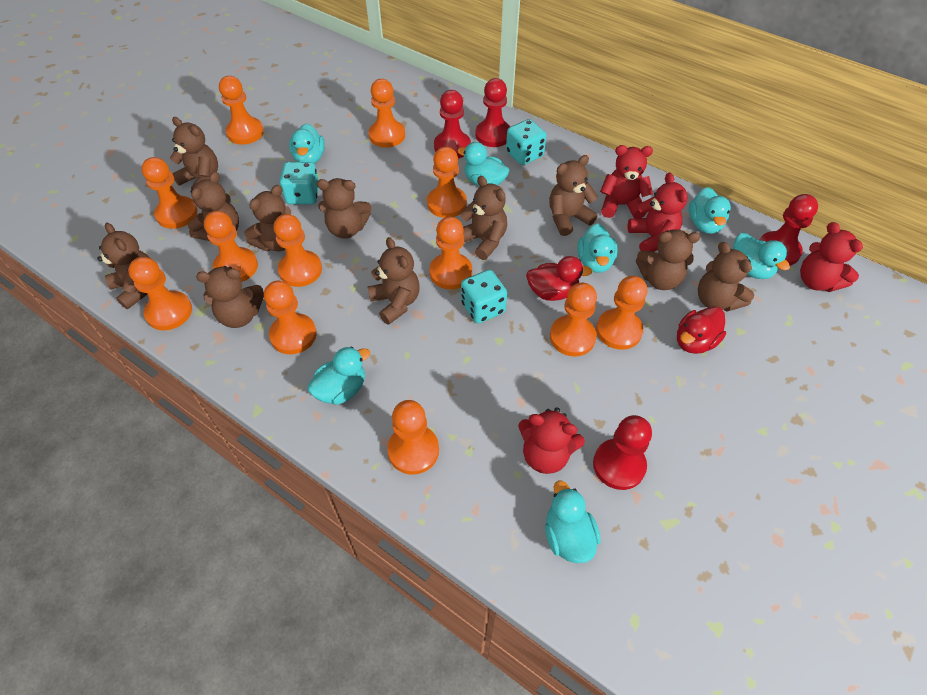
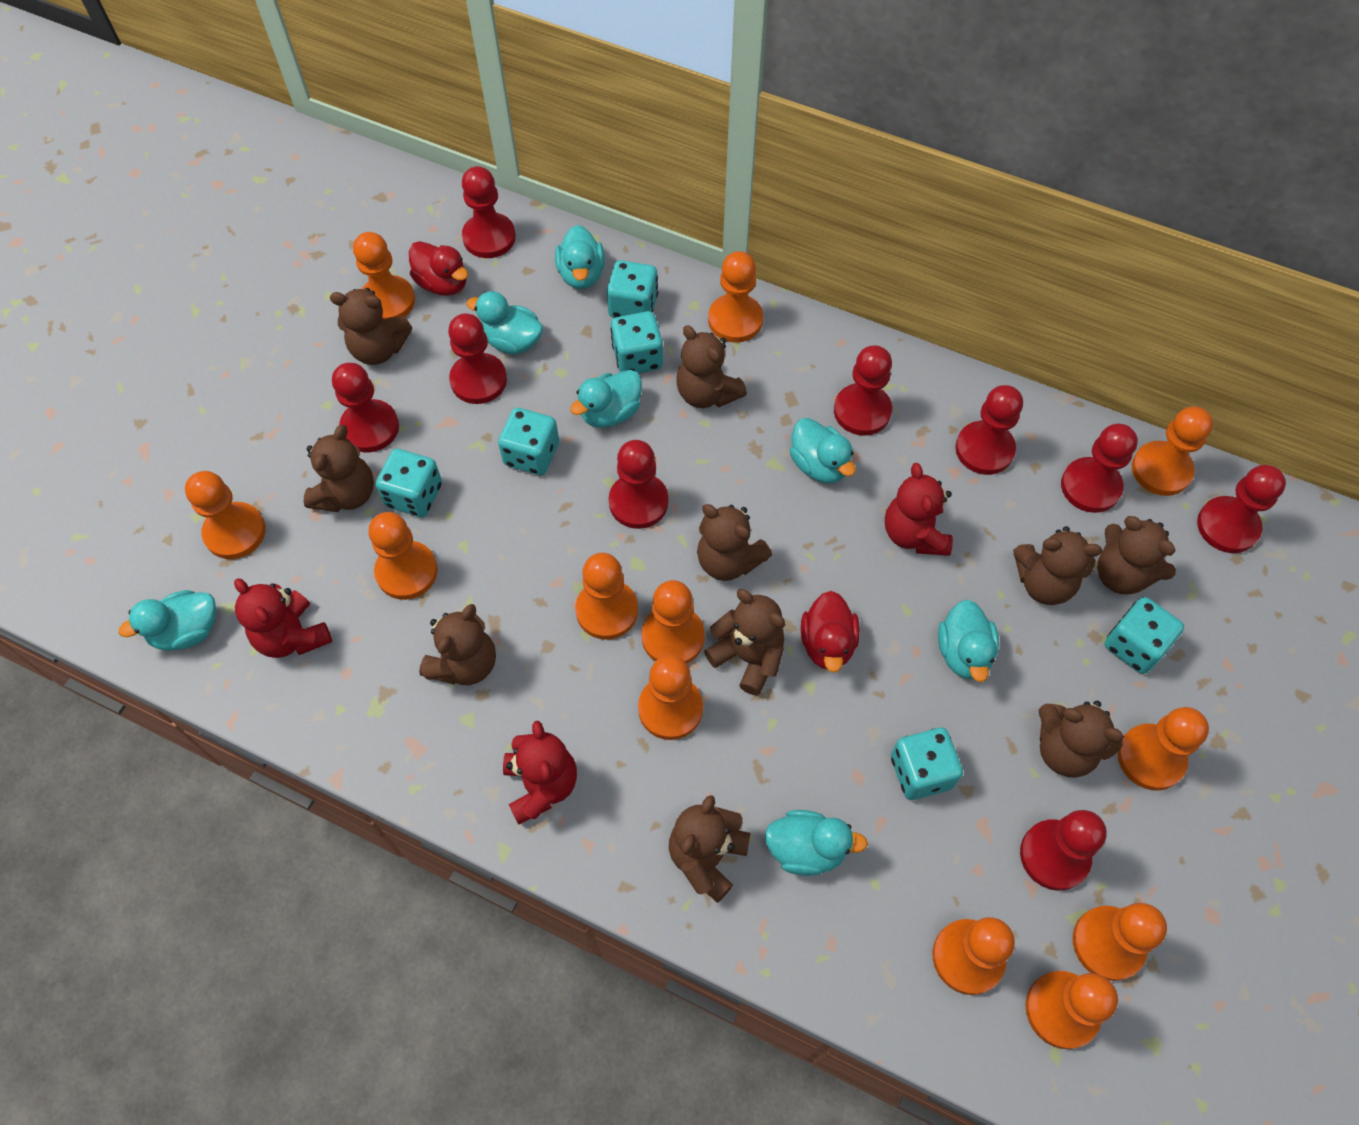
brown teddy bear: 11 -> 10
red pawn: 4 -> 9
red teddy bear: 4 -> 3
turquoise dice: 3 -> 6

